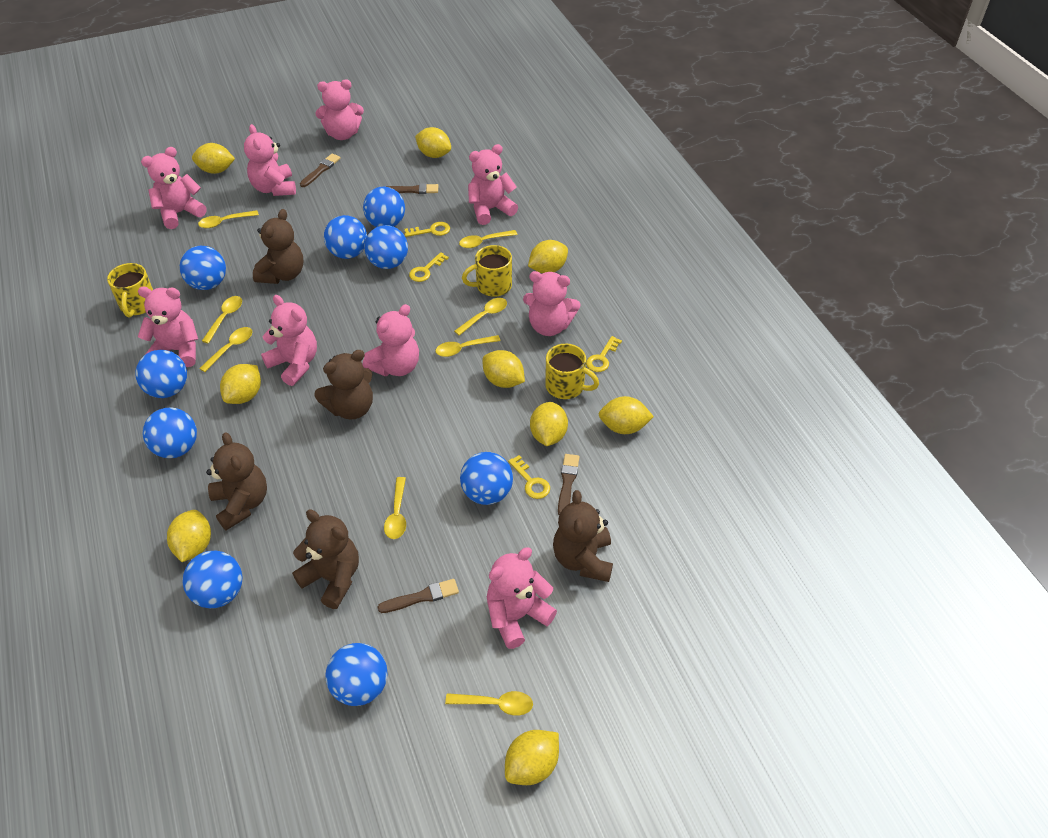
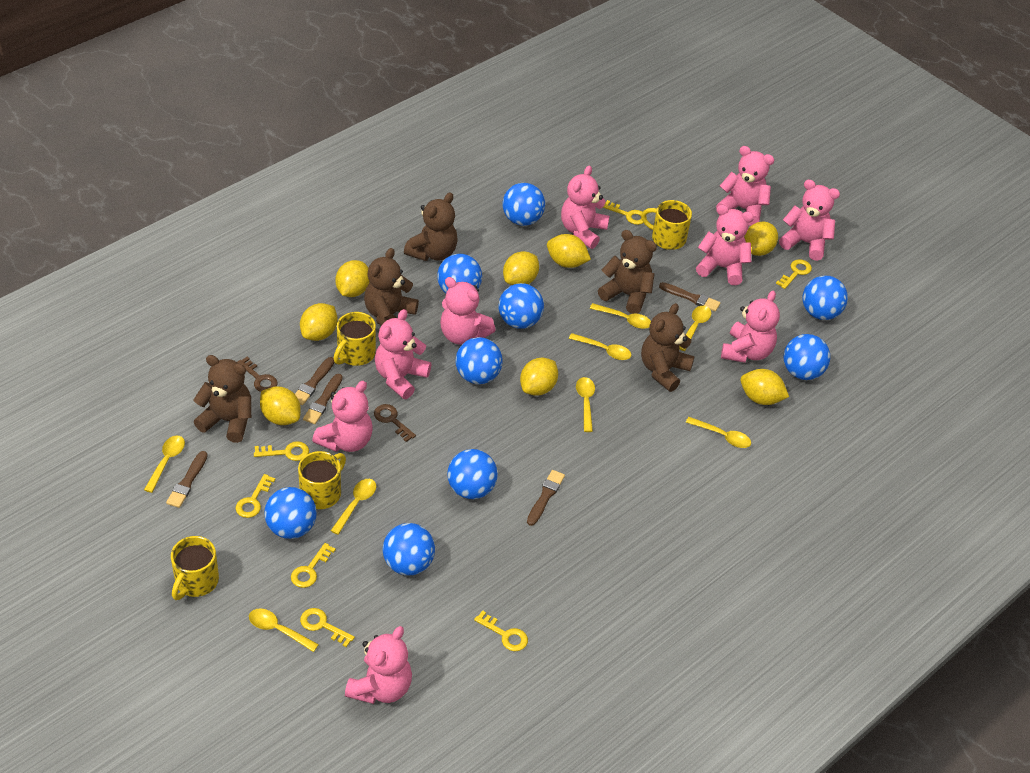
brown brush: 4 -> 5
brown key: 0 -> 2
yellow key: 4 -> 7
yellow lemon: 9 -> 8
yellow mug: 3 -> 4

